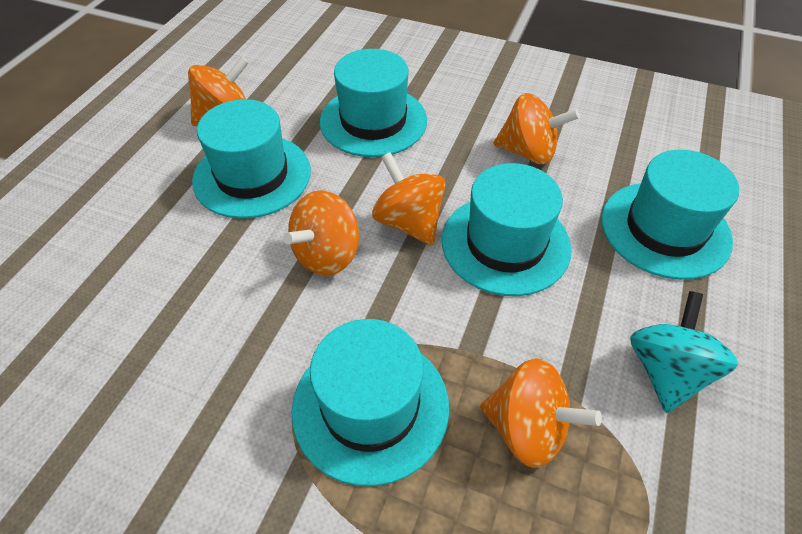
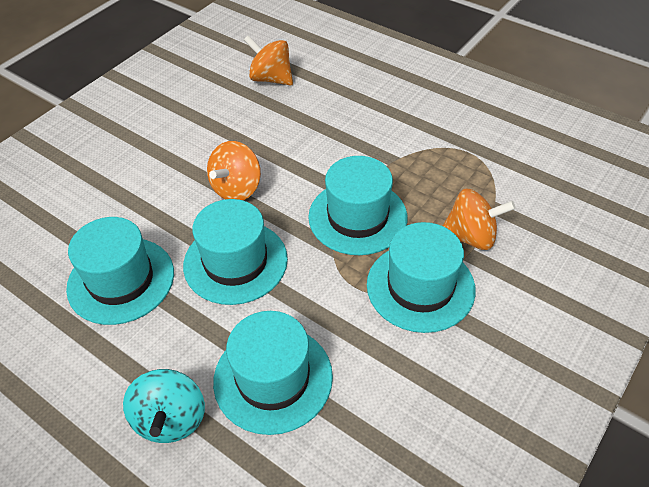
orange spinning top: 5 -> 3

